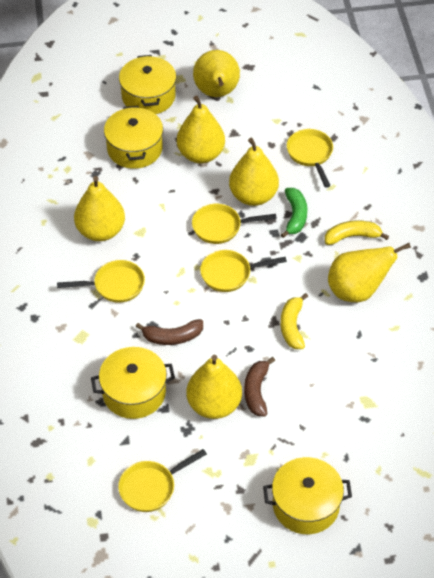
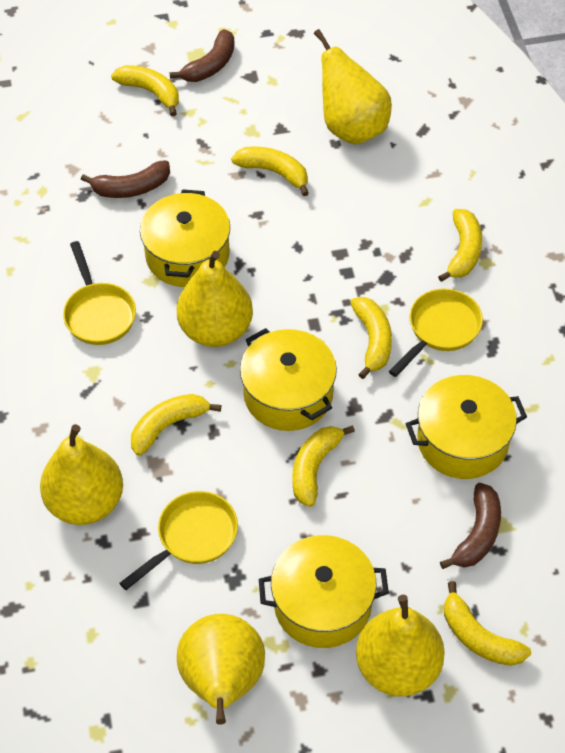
brown banana: 2 -> 3
green banana: 1 -> 0
yellow banana: 2 -> 7
yellow pan: 5 -> 3
yellow pear: 6 -> 5

